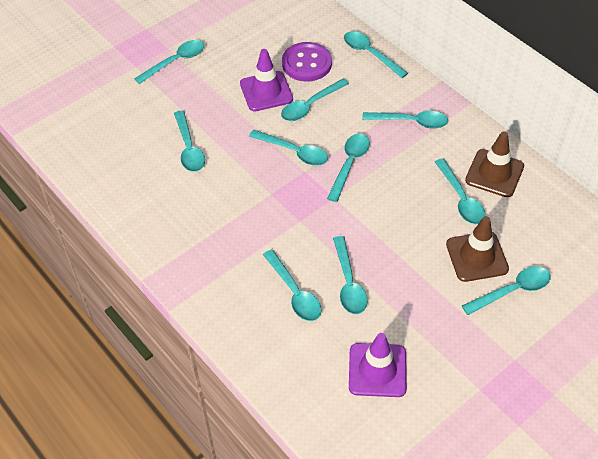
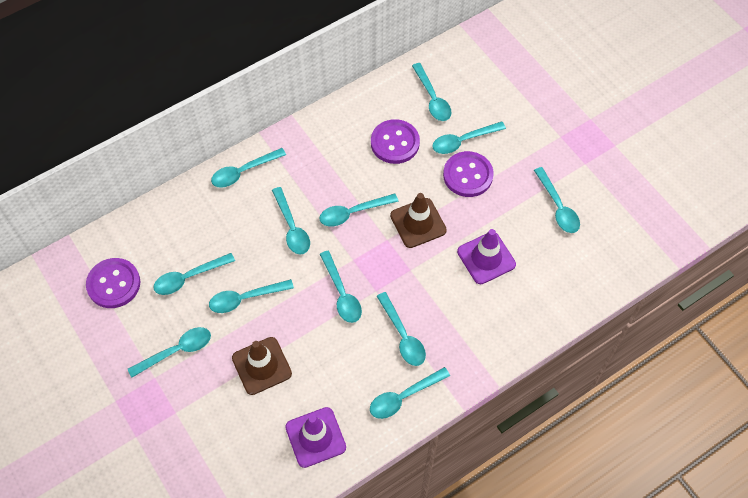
purple button: 1 -> 3
turquoise spoon: 11 -> 12

